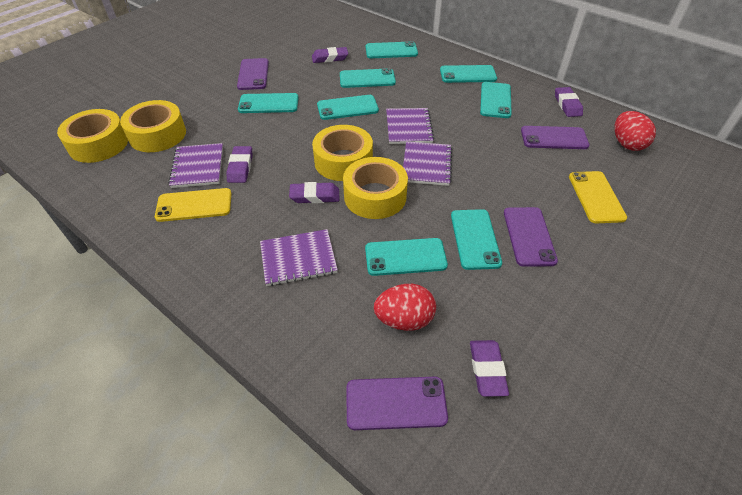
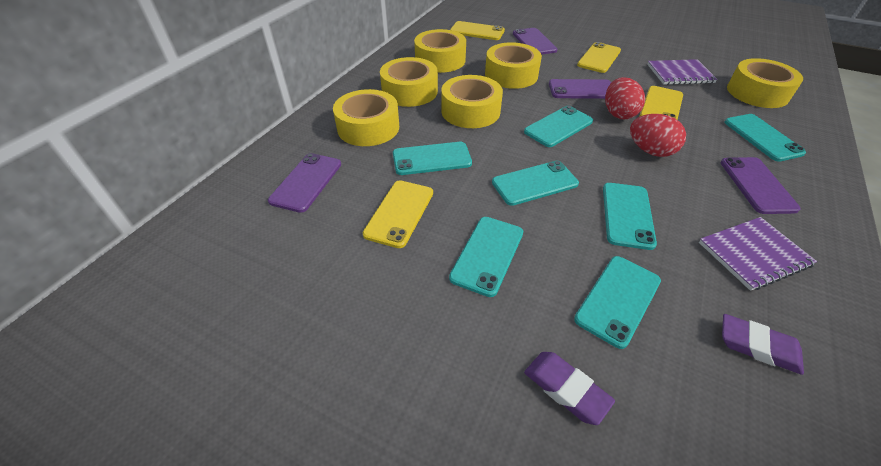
purple eraser: 5 -> 2
purple notebook: 4 -> 2
turquoise phone: 8 -> 7
yellow phone: 2 -> 4
yellow tape: 4 -> 6

